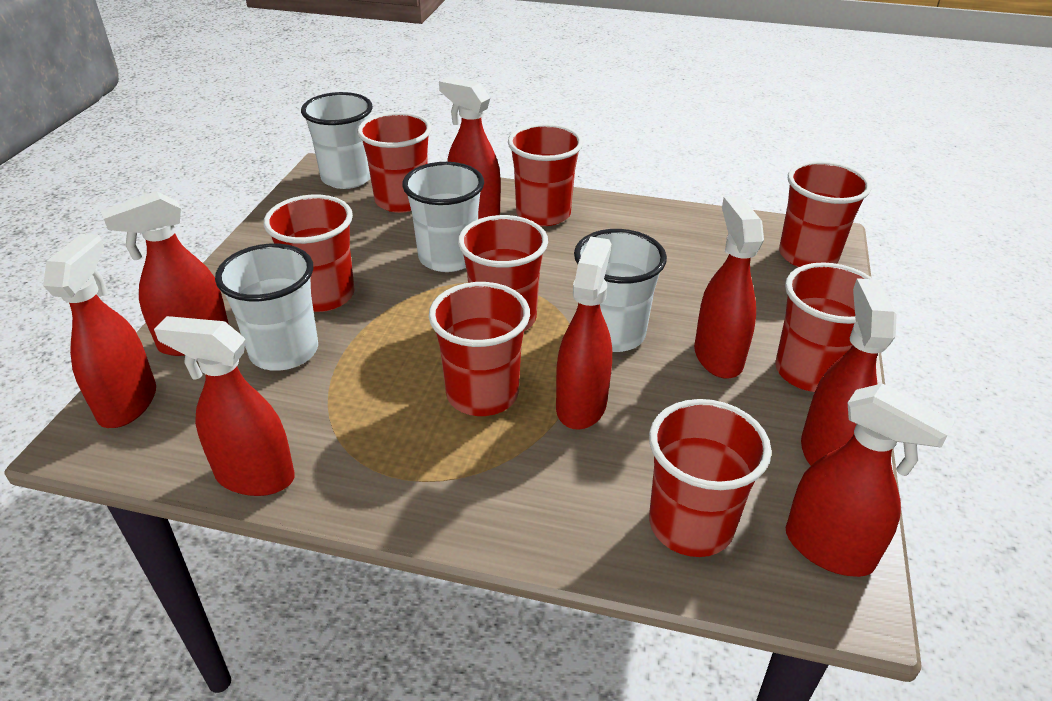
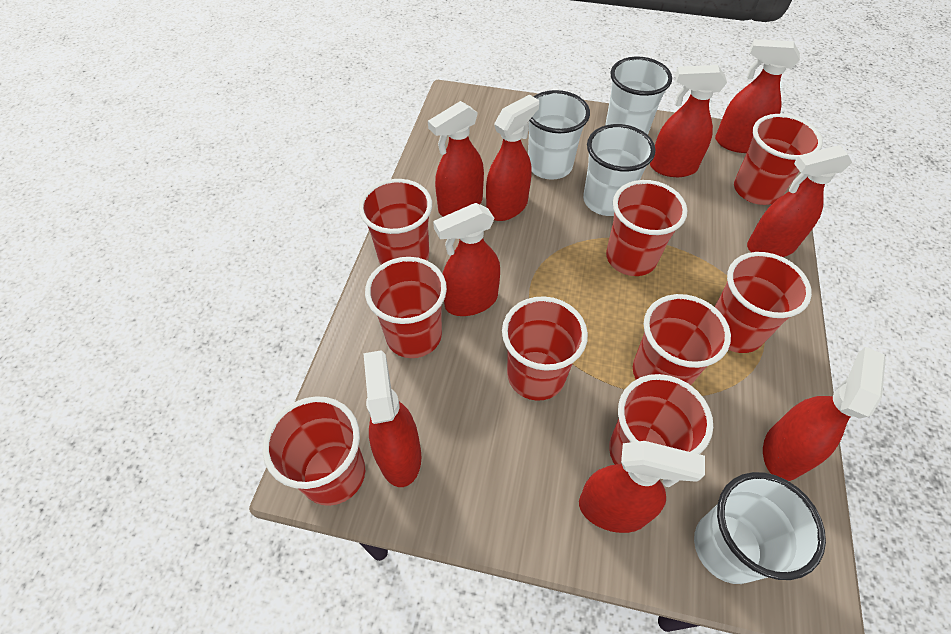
red cup: 8 -> 9
red spray bottle: 8 -> 9

